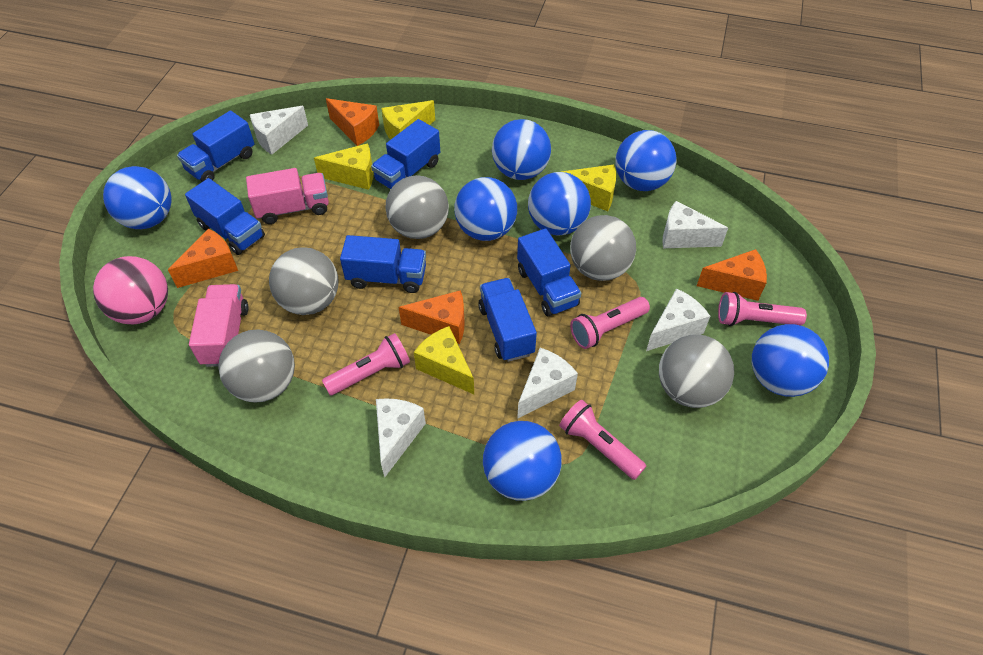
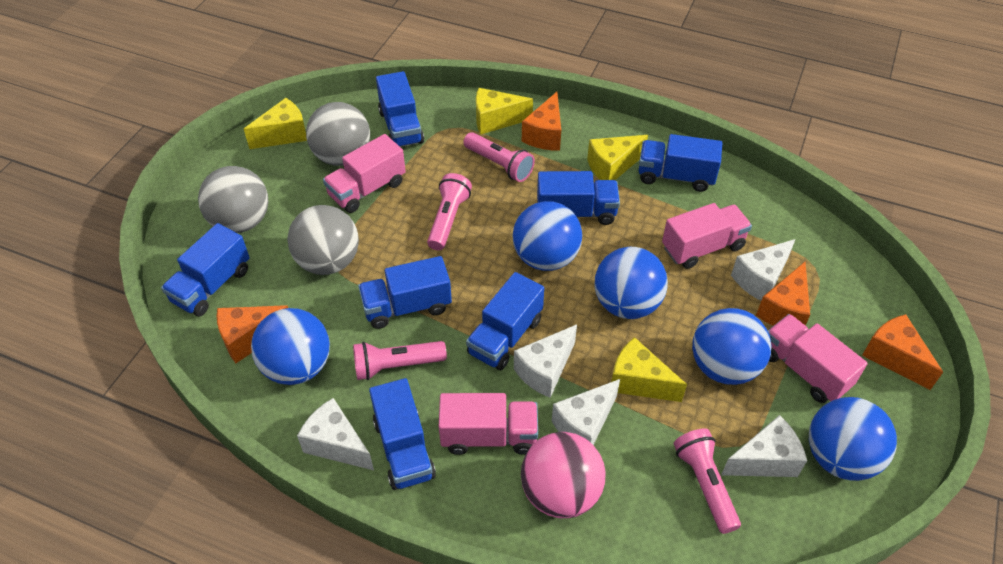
blue ball: 7 -> 5
blue truck: 6 -> 7
grey ball: 5 -> 3
pink truck: 2 -> 4

